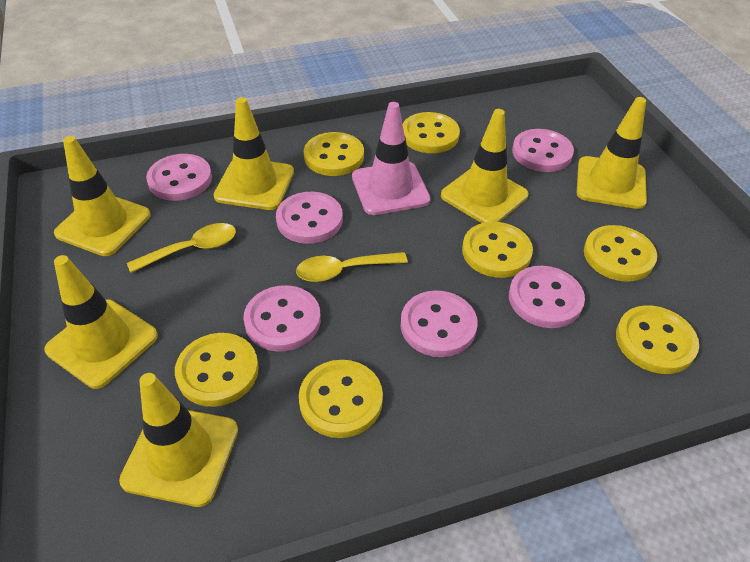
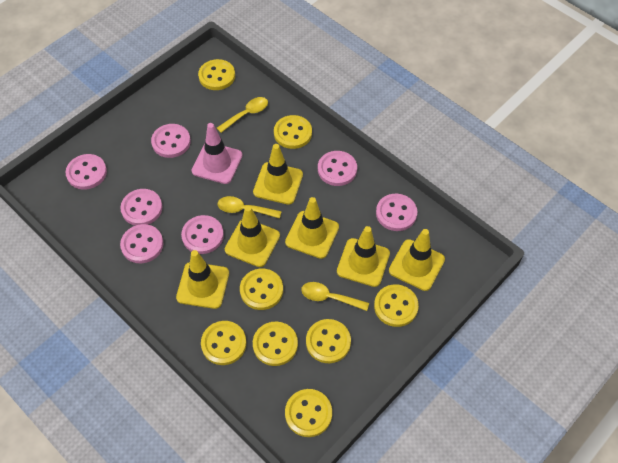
pink button: 6 -> 7
yellow button: 7 -> 8
yellow spoon: 2 -> 3

